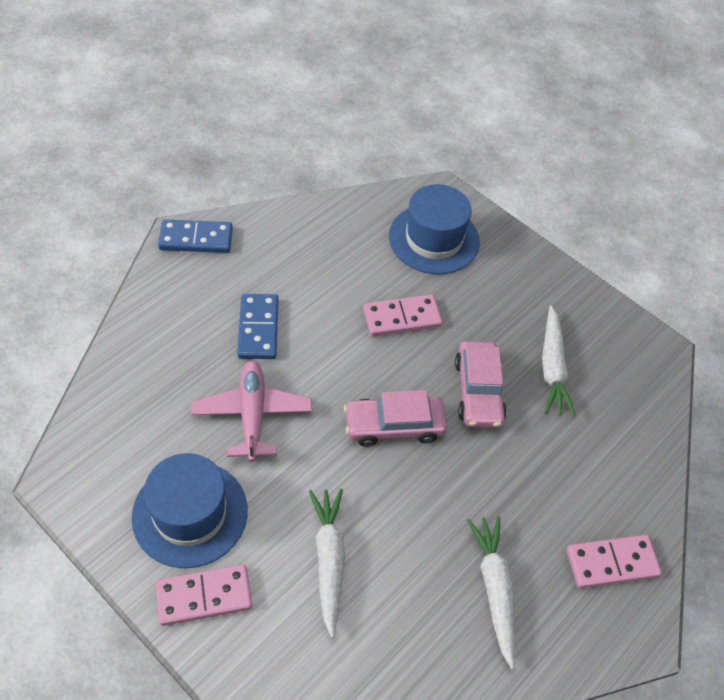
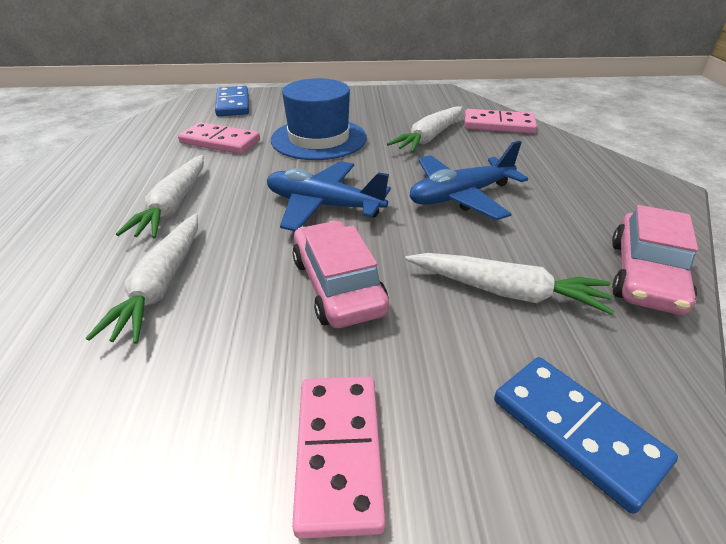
blue hat: 2 -> 1
blue plane: 0 -> 2
pink plane: 1 -> 0
white carrot: 3 -> 4

